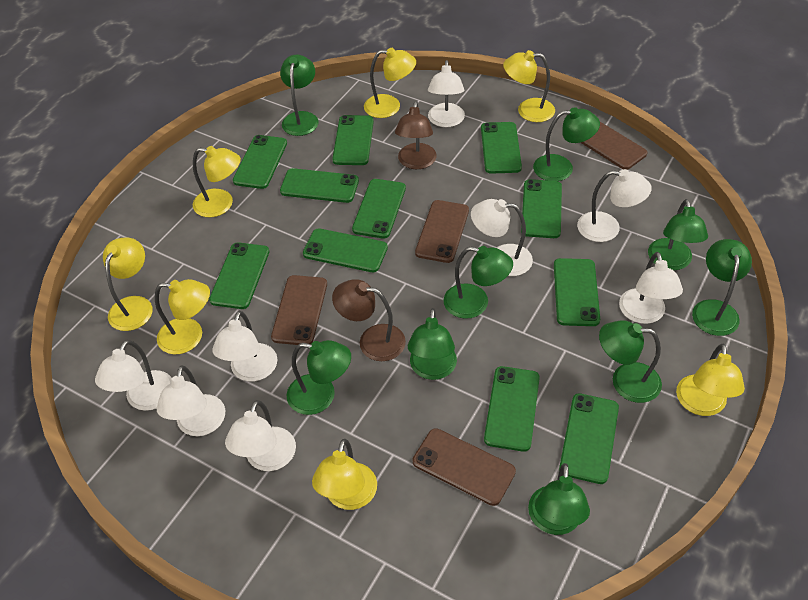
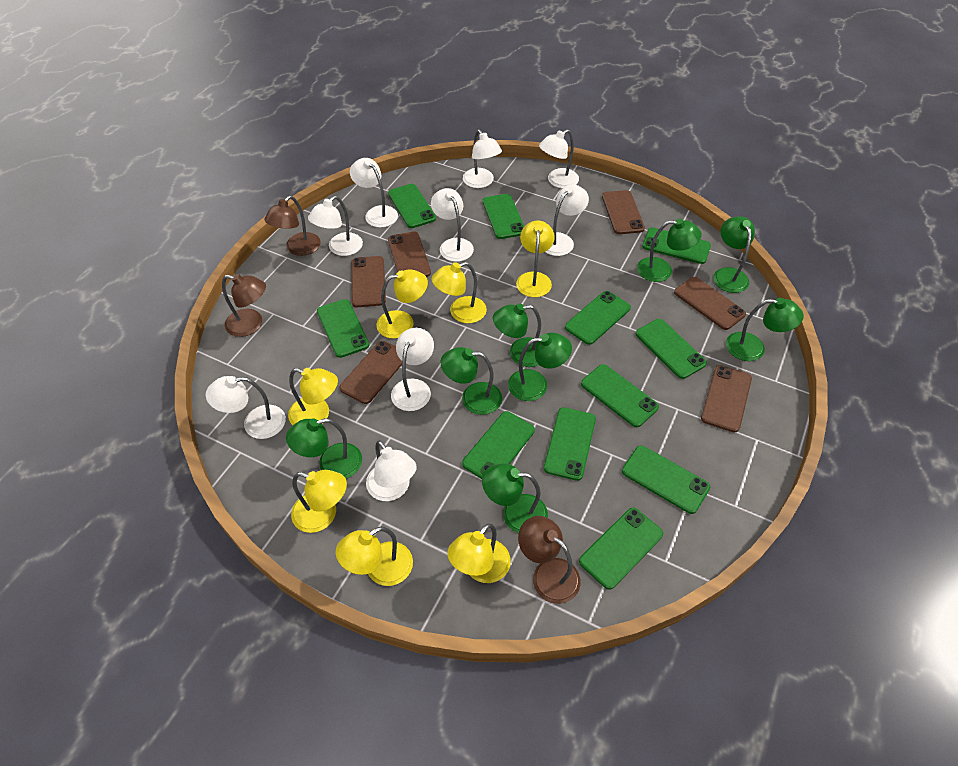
brown lamp: 2 -> 3
brown phone: 4 -> 6
green lamp: 9 -> 8
white lamp: 8 -> 9

